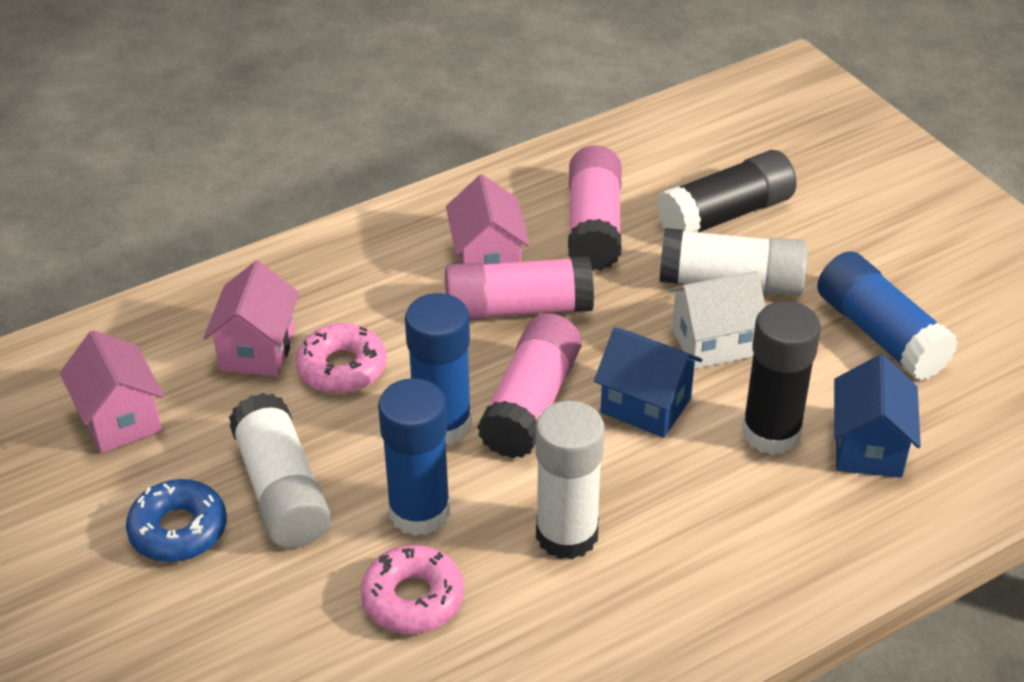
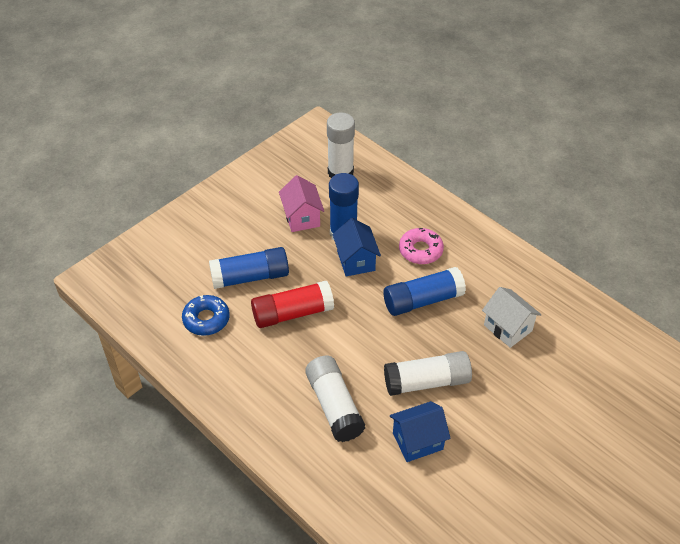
black glue stick: 2 -> 0
pink donut: 2 -> 1
pink glue stick: 3 -> 0
pink house: 3 -> 1
red glue stick: 0 -> 1

